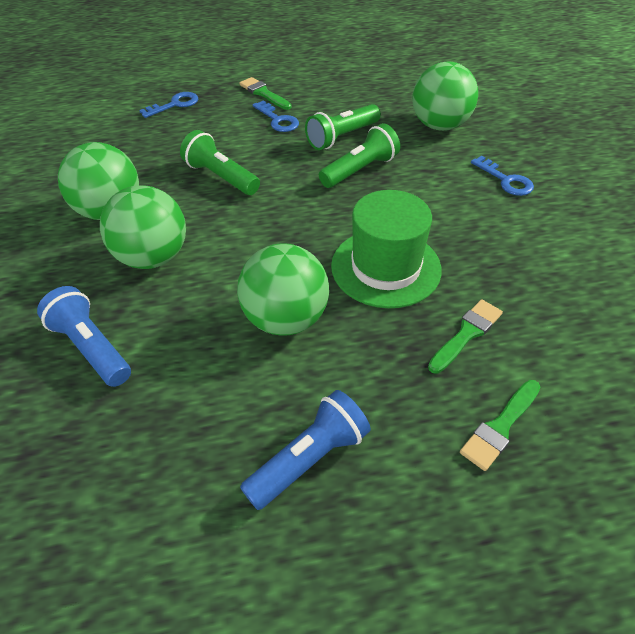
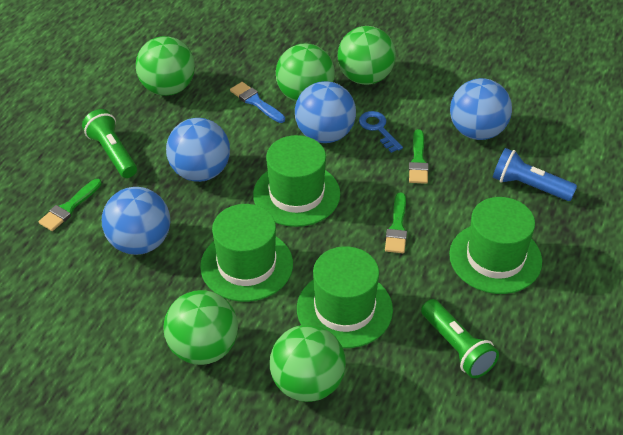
blue ball: 0 -> 4
blue brush: 0 -> 1
blue flashlight: 2 -> 1
blue key: 3 -> 1
green ball: 4 -> 5
green flashlight: 3 -> 2
green hat: 1 -> 4

